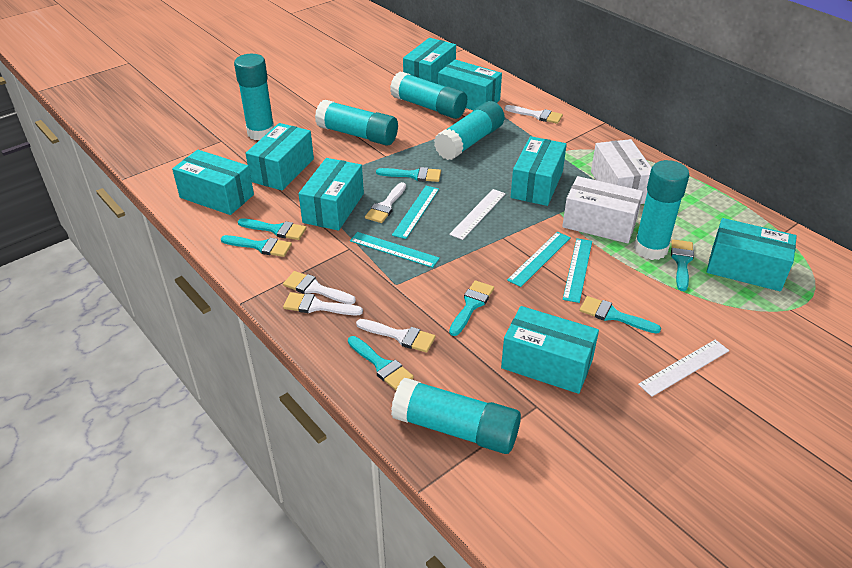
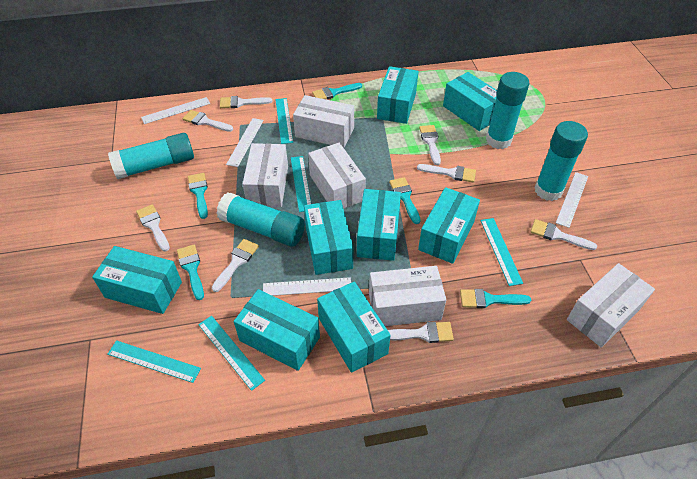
turquoise brush: 7 -> 5
turquoise glue stick: 6 -> 4
turquoise ruler: 4 -> 5
white box: 2 -> 5
white brush: 5 -> 8
white ruler: 2 -> 4

